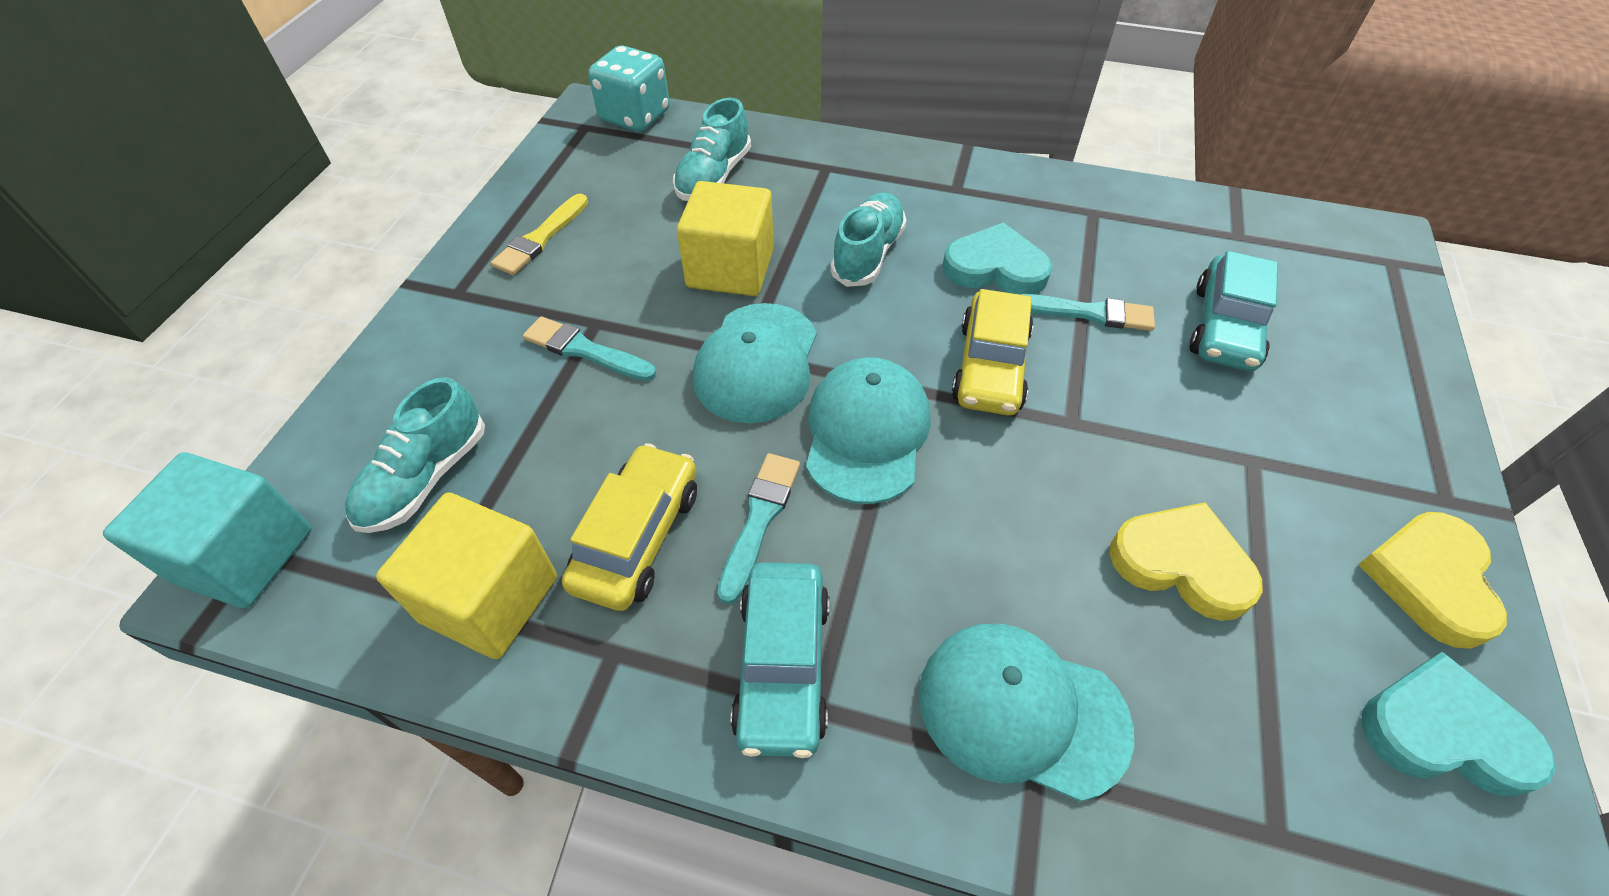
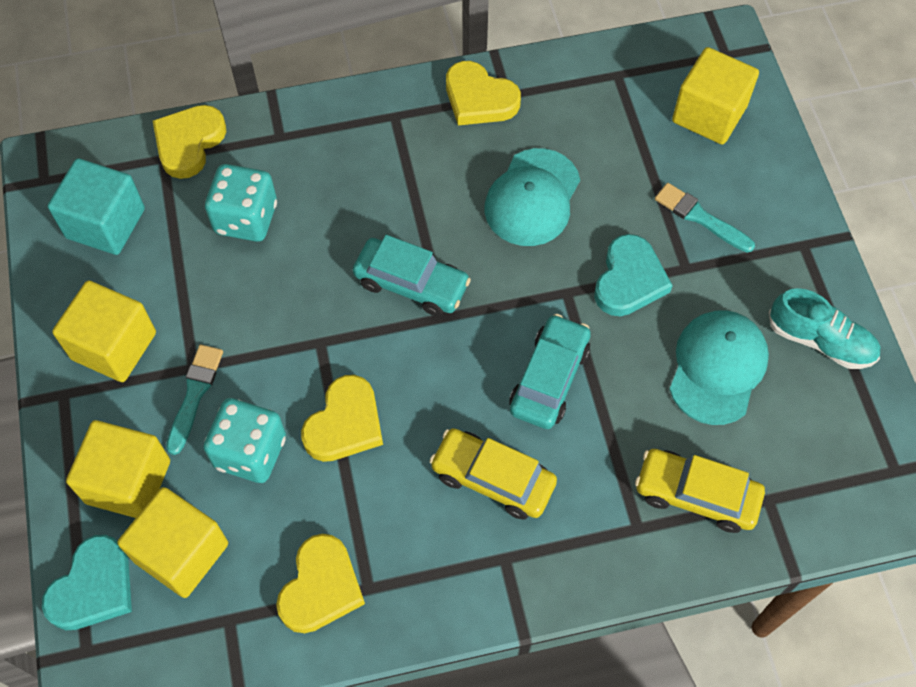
turquoise brush: 3 -> 2
turquoise cap: 3 -> 2
turquoise dice: 1 -> 2
turquoise shoe: 3 -> 1
yellow brush: 1 -> 0
yellow cube: 2 -> 4
yellow heart: 2 -> 4

